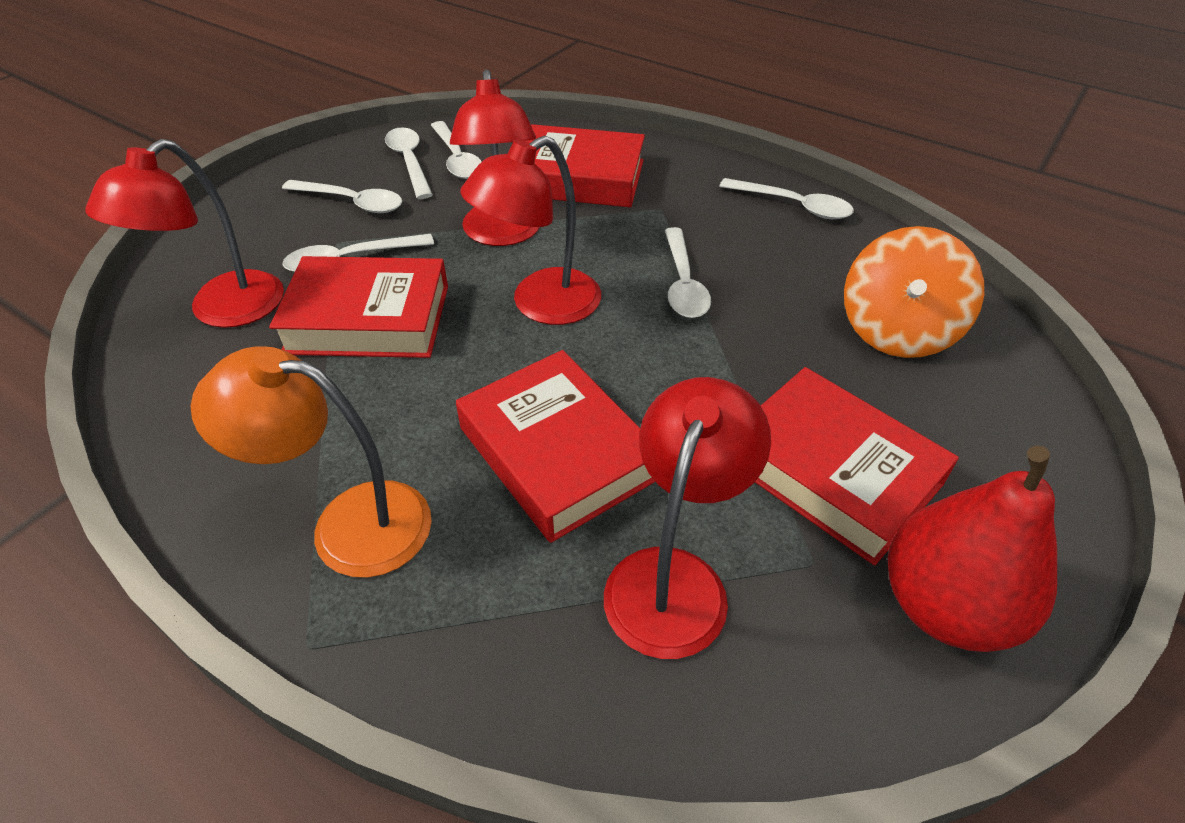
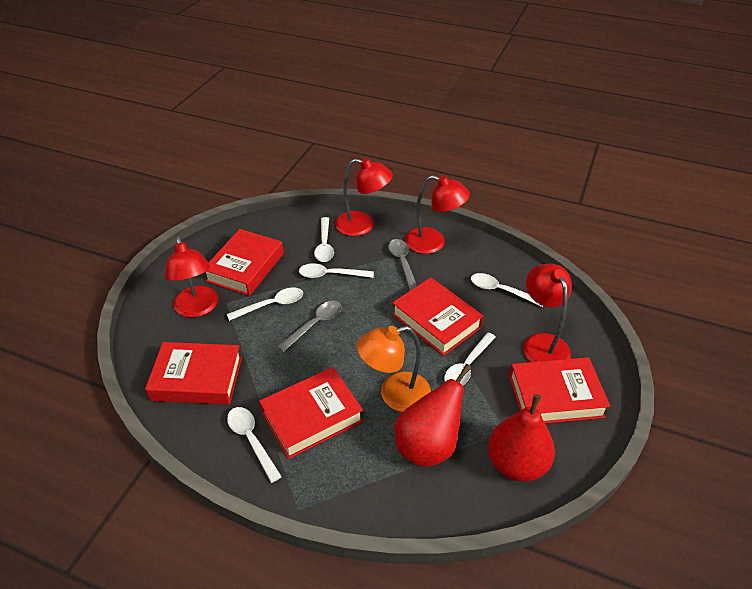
grey spoon: 0 -> 2
orange spinning top: 1 -> 0
red book: 4 -> 5
red pear: 1 -> 2

